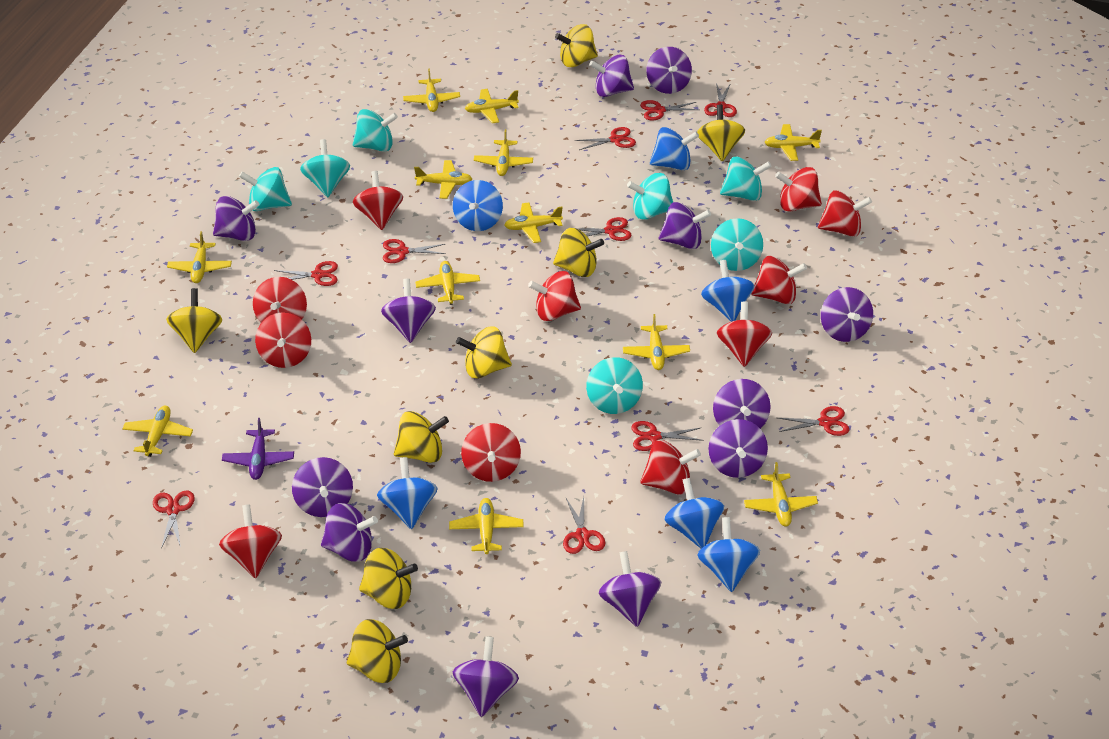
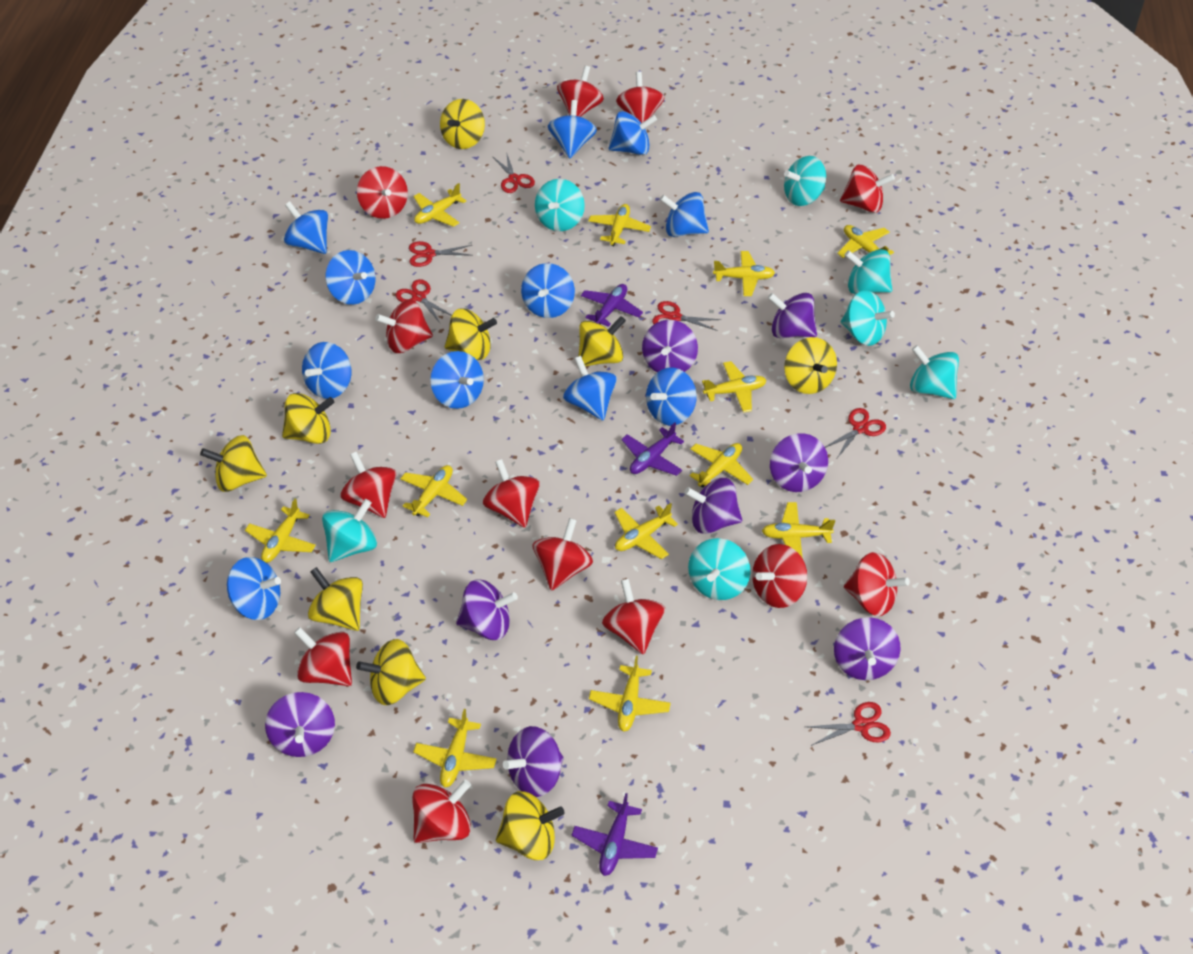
blue spinning top: 6 -> 11
purple plane: 1 -> 3
purple spinning top: 12 -> 8
red scissors: 10 -> 6
red spinning top: 11 -> 13
yellow spinning top: 8 -> 9

